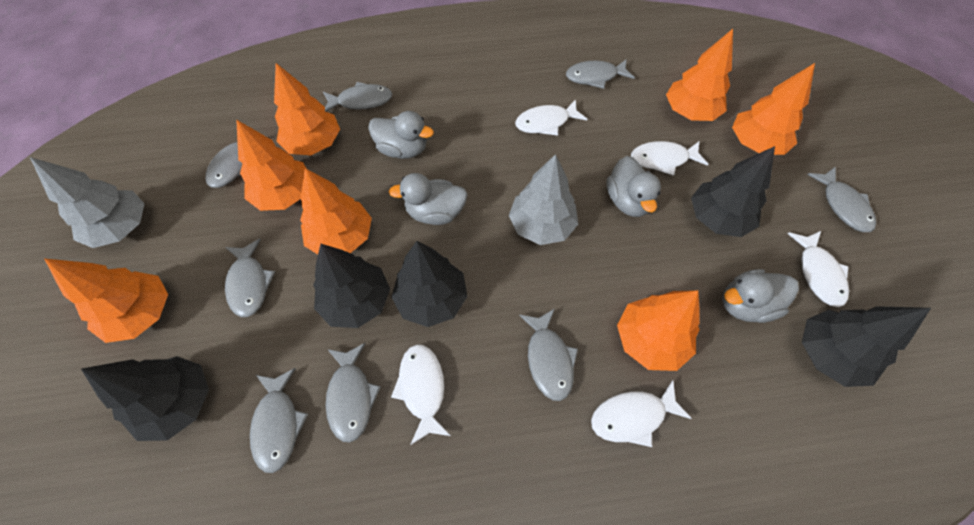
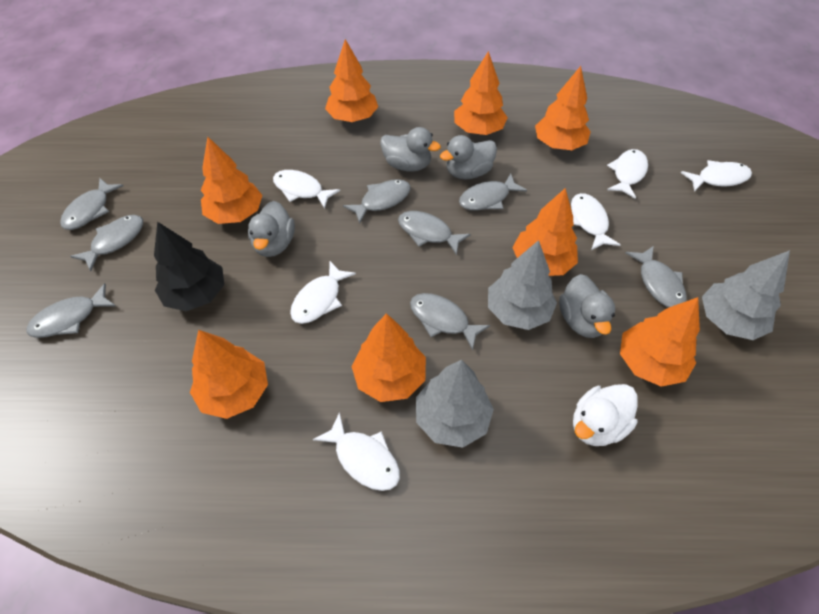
black tree: 5 -> 1
grey tree: 2 -> 3
orange tree: 7 -> 8
white duck: 0 -> 1
white fish: 5 -> 6

